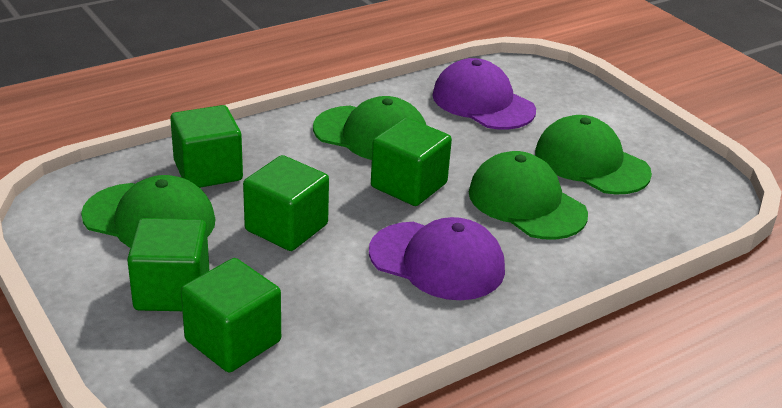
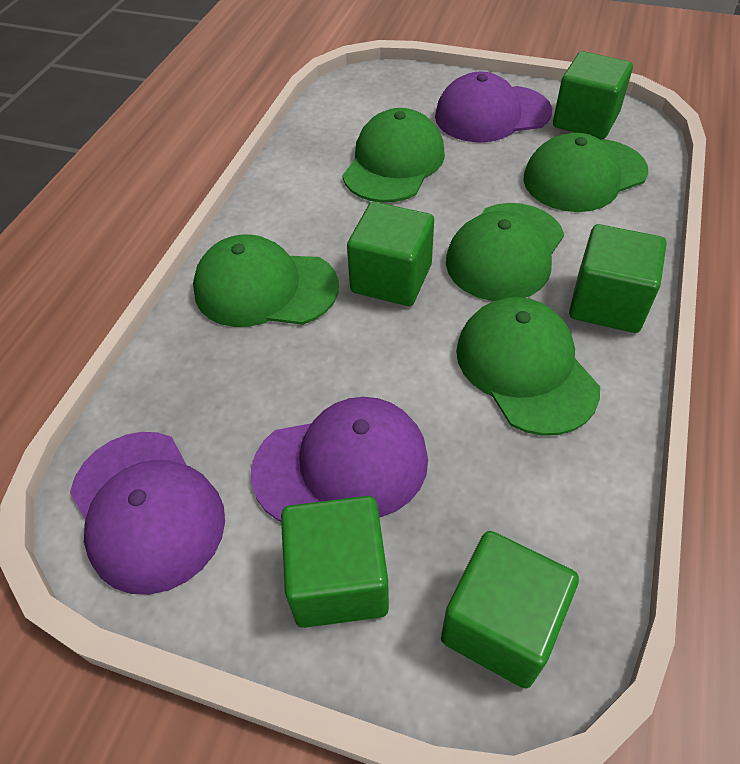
green cap: 4 -> 5
purple cap: 2 -> 3

